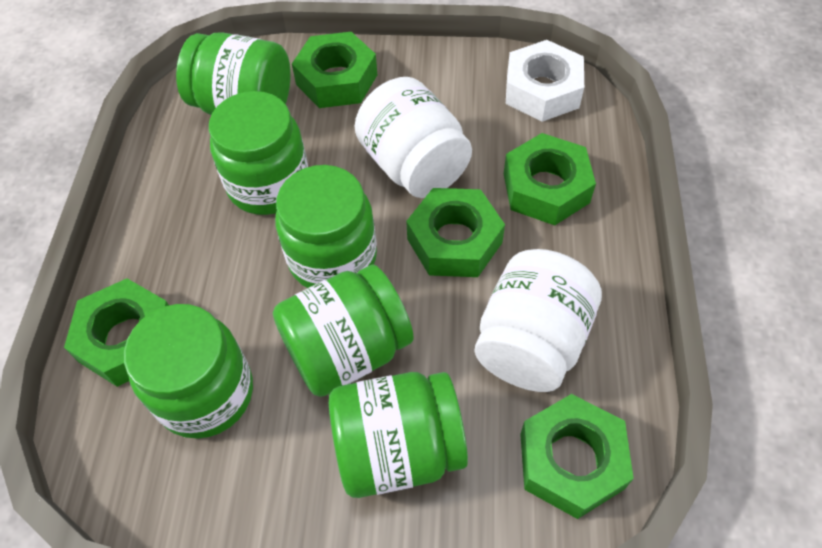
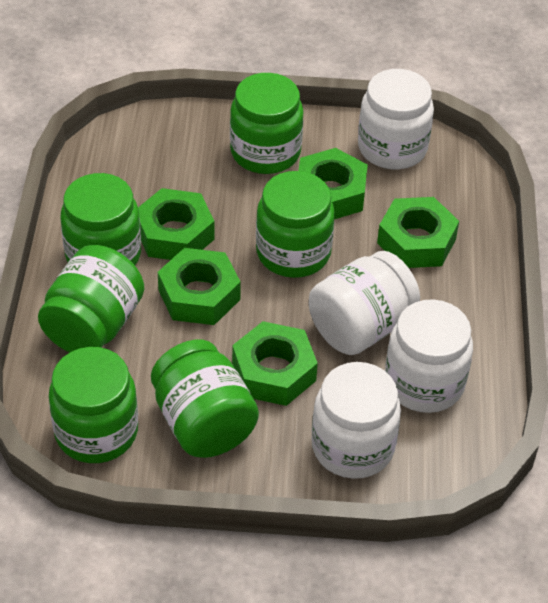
white jar: 2 -> 4
white nut: 1 -> 0

